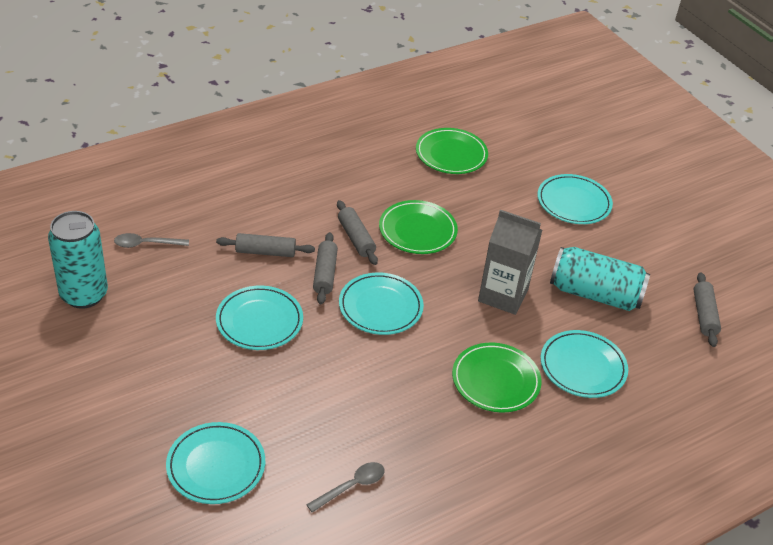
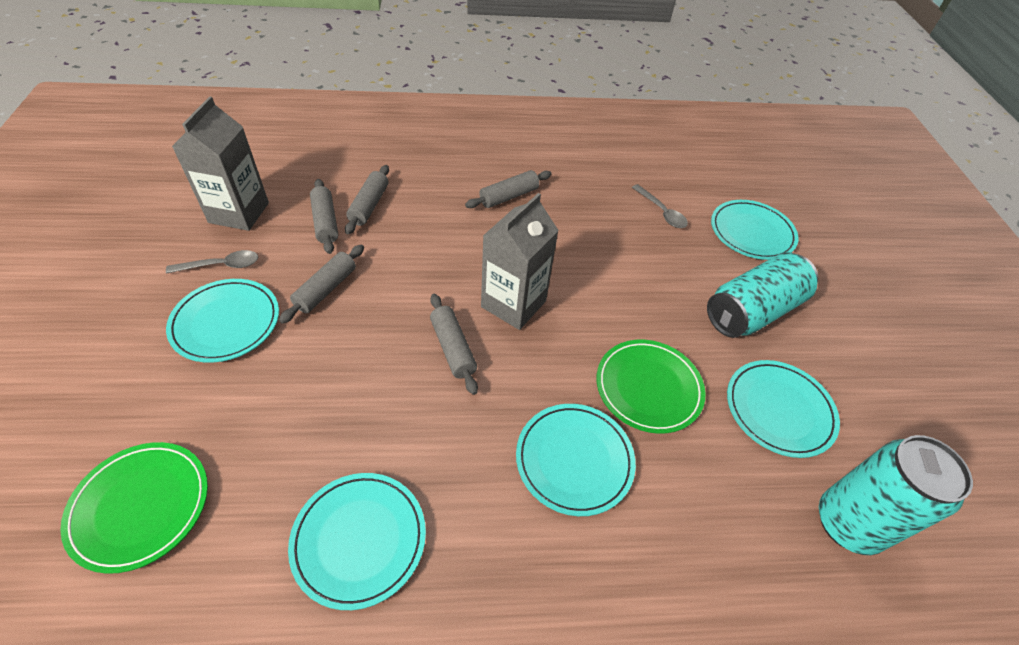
green plate: 3 -> 2
grey carton: 1 -> 2
grey rolling pin: 4 -> 5

